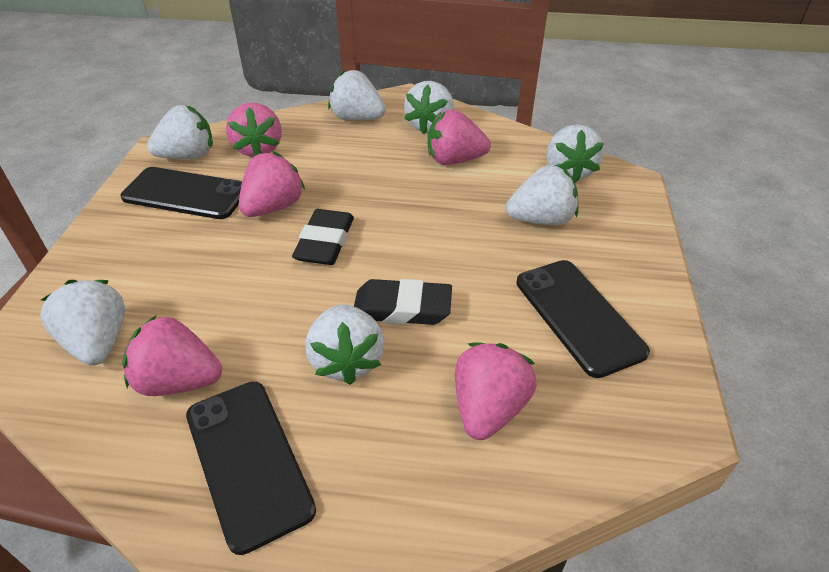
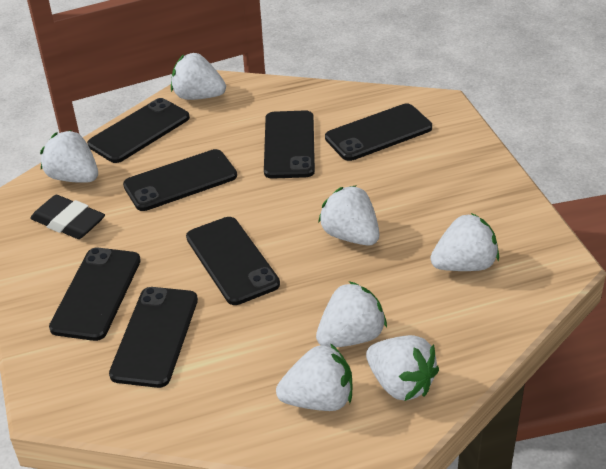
black eraser: 2 -> 1
black phone: 3 -> 7
pink strawberry: 5 -> 0

